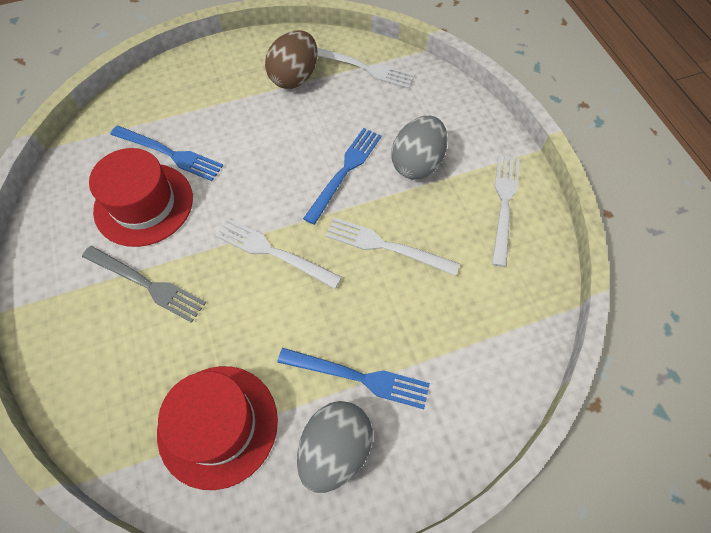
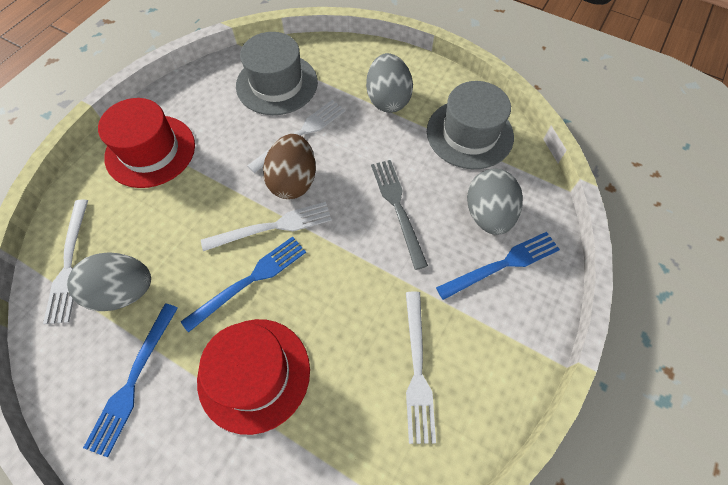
grey egg: 2 -> 3
grey hat: 0 -> 2

